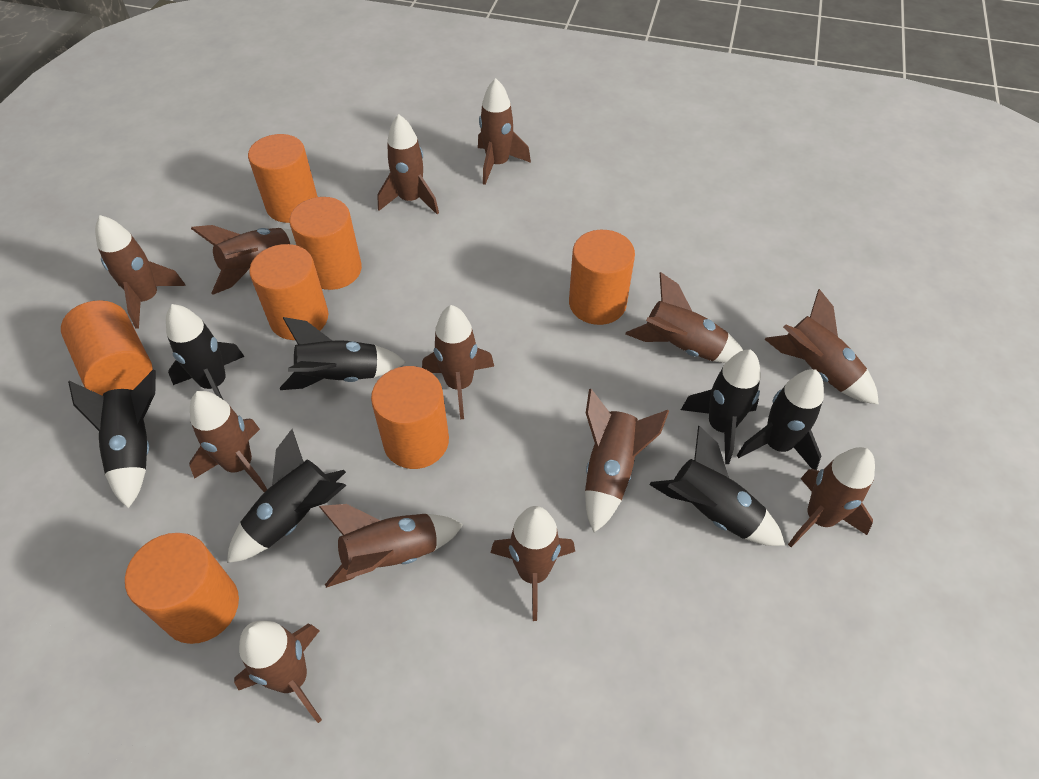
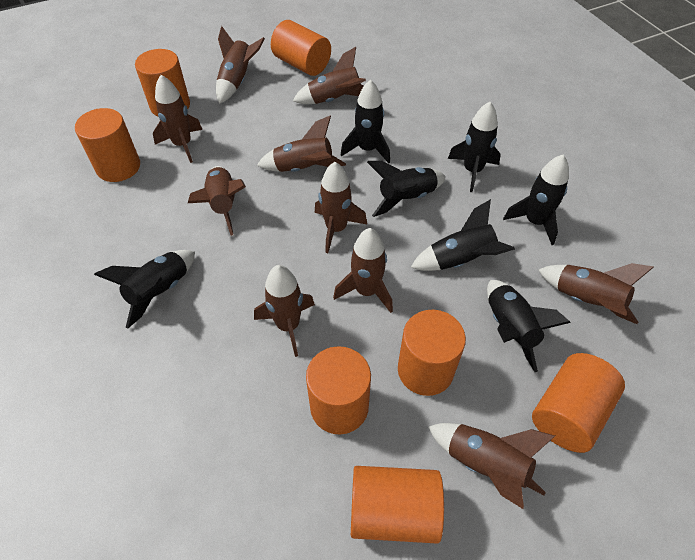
brown rocket: 13 -> 10

